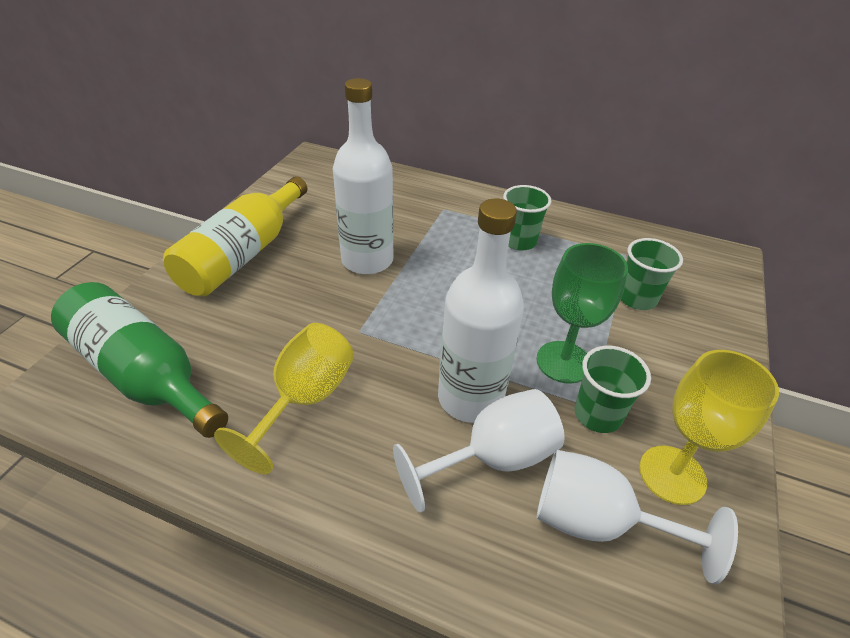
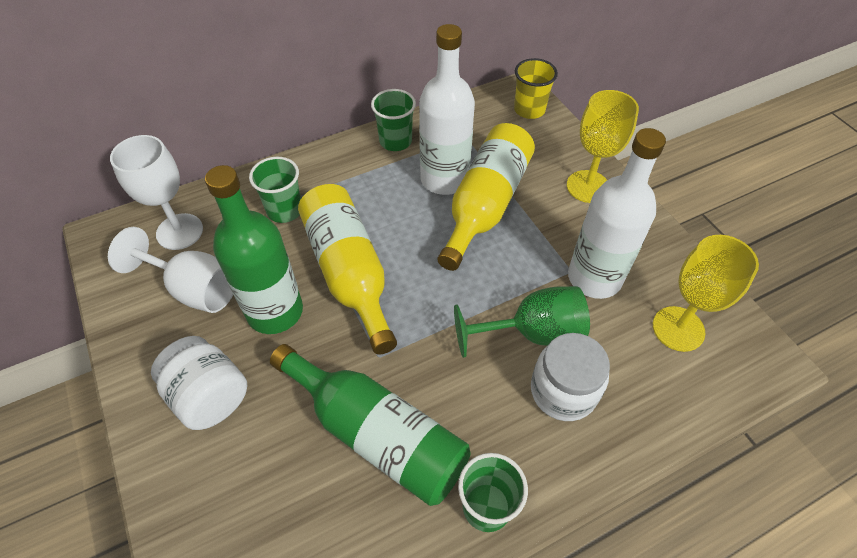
green bottle: 1 -> 2
white jar: 0 -> 2
yellow bottle: 1 -> 2
yellow cup: 0 -> 1

